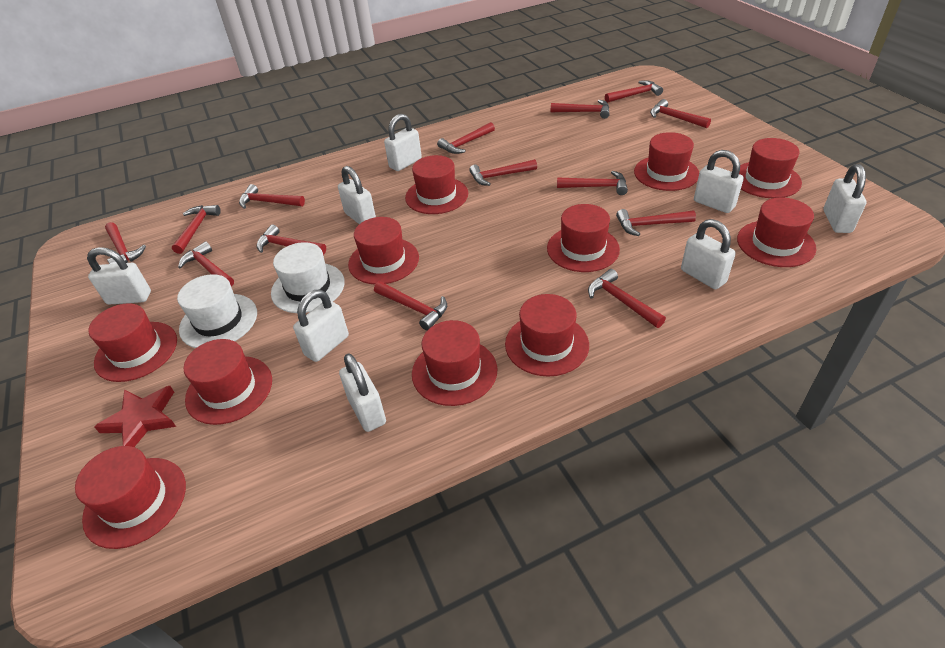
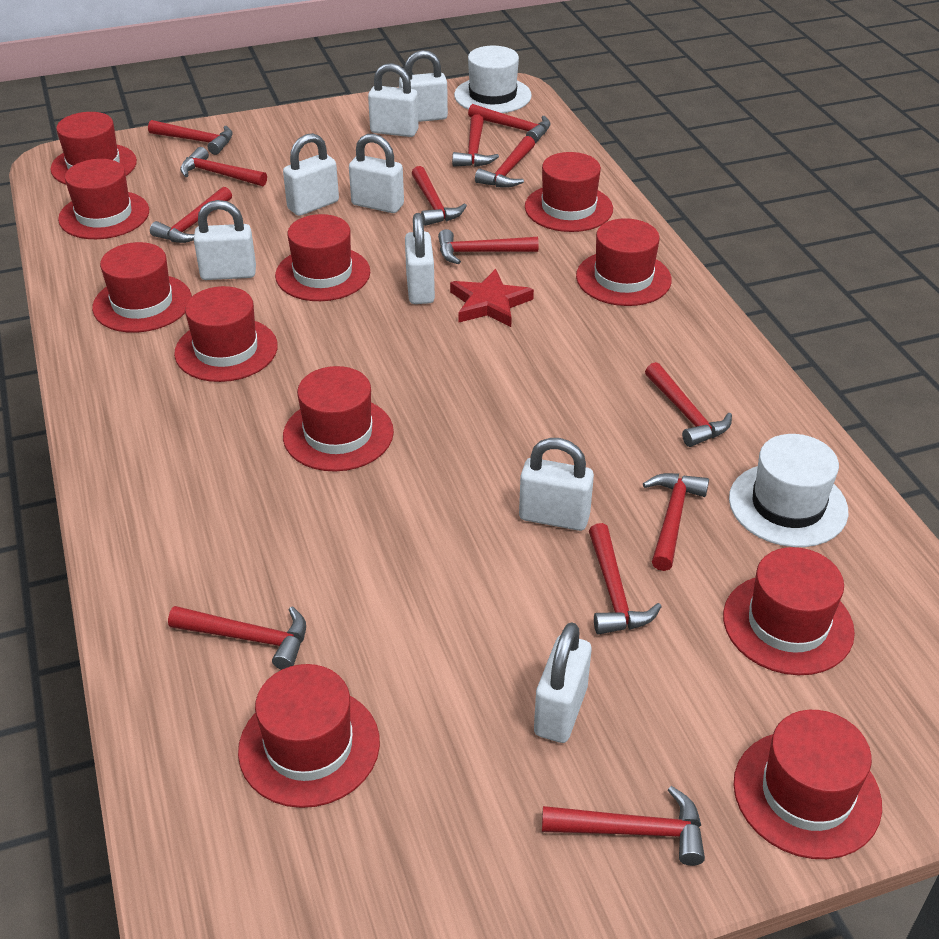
red hammer: 14 -> 13

